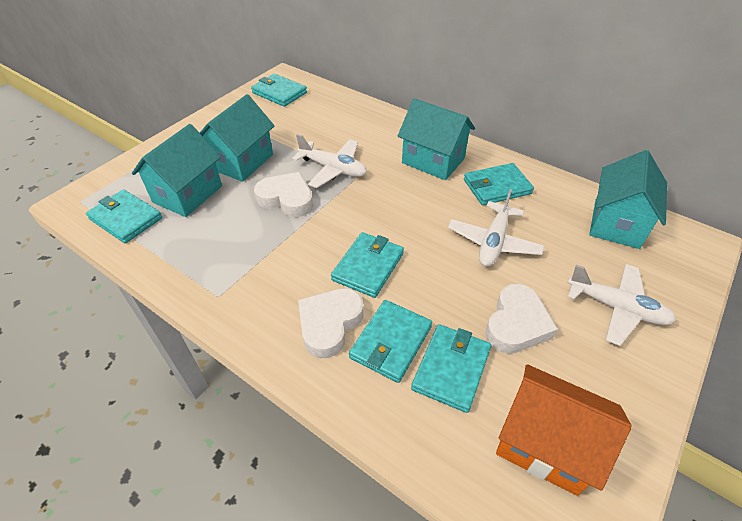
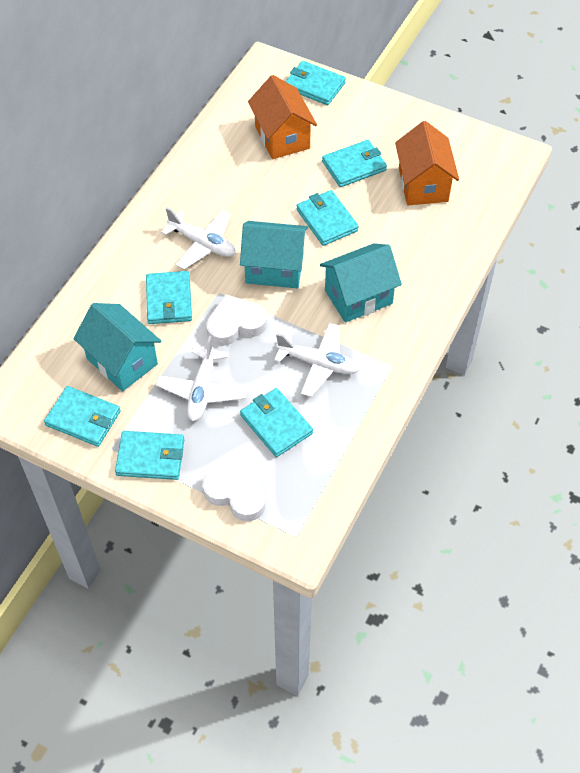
orange house: 1 -> 2
turquoise house: 4 -> 3
turquoise wallet: 6 -> 7
white heart: 3 -> 2

